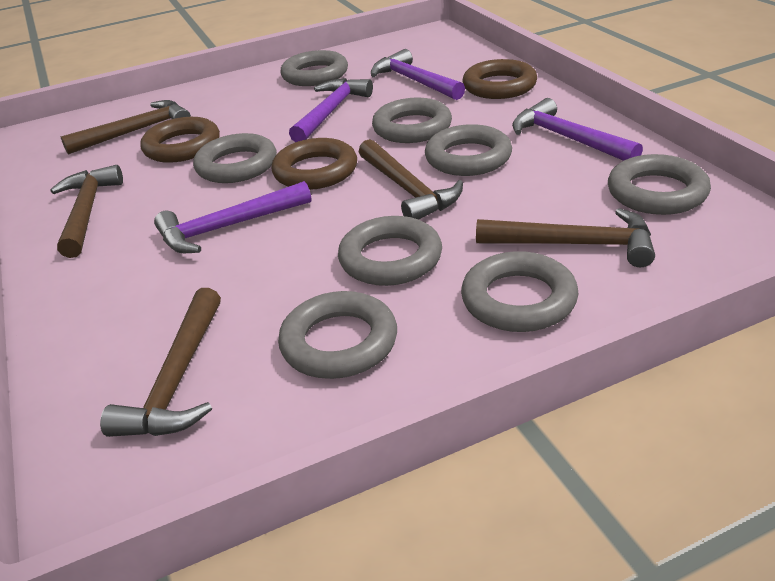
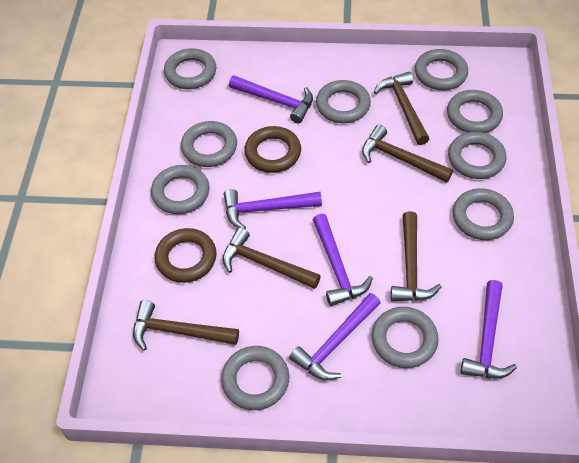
brown ring: 3 -> 2
grey ring: 8 -> 10
purple hammer: 4 -> 5

